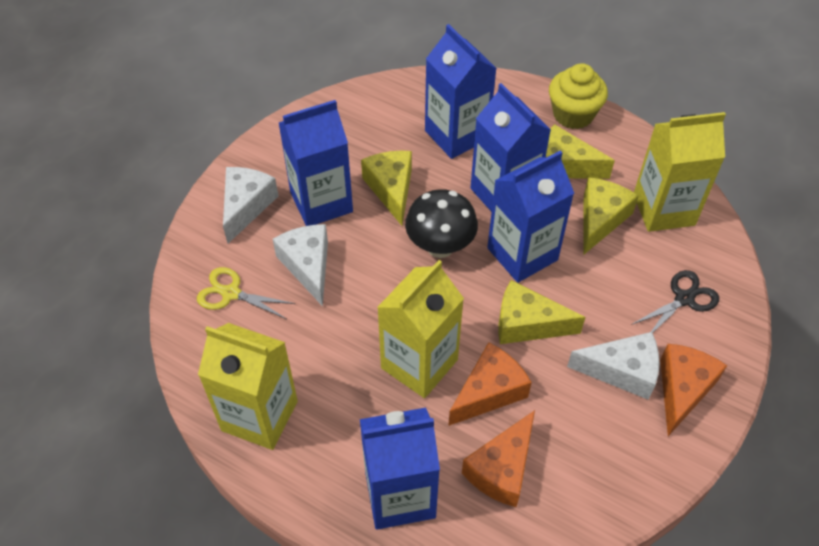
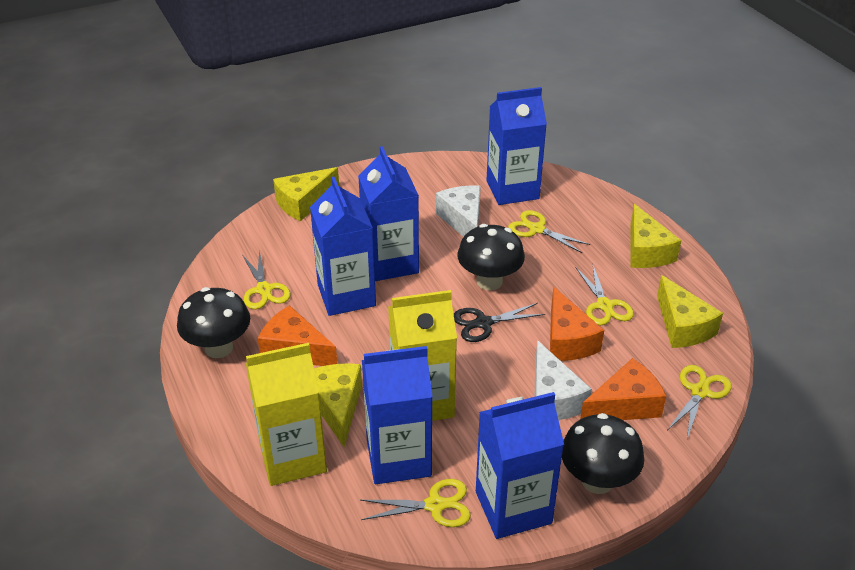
black mushroom: 1 -> 3
white cheese: 3 -> 2
yellow carton: 3 -> 2
yellow cupcake: 1 -> 0
yellow scissors: 1 -> 5

